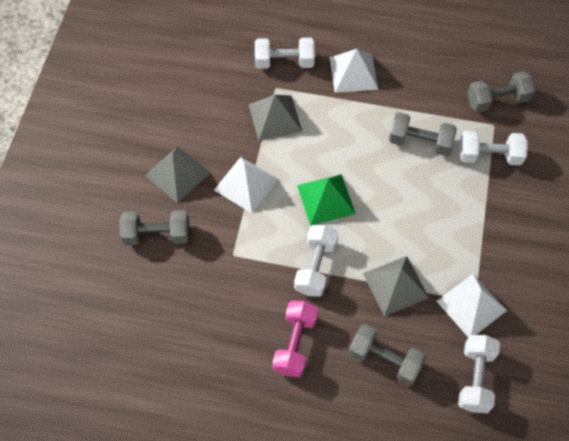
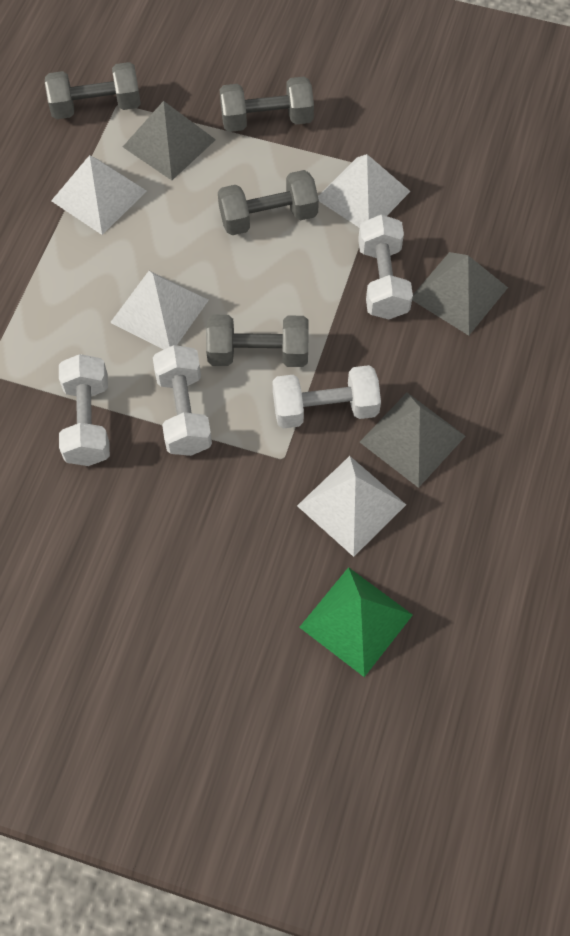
pink dumbbell: 1 -> 0
white pyramid: 3 -> 4

